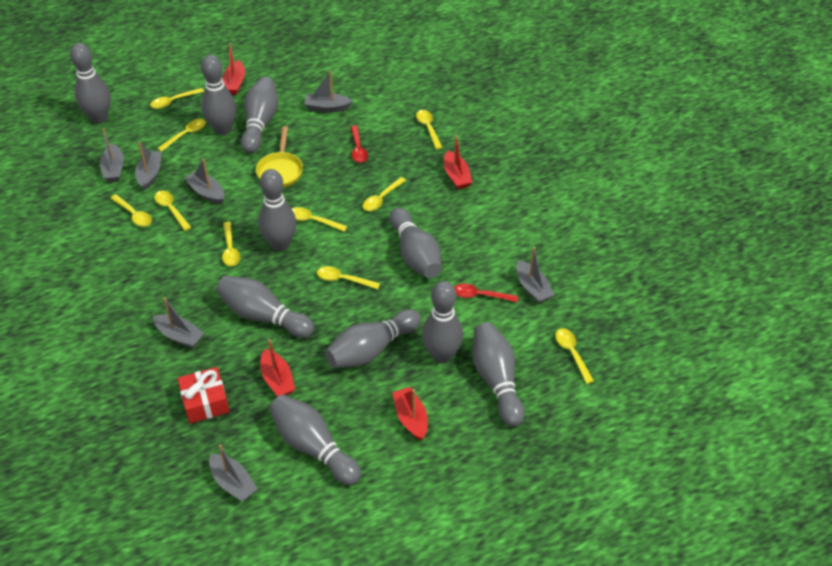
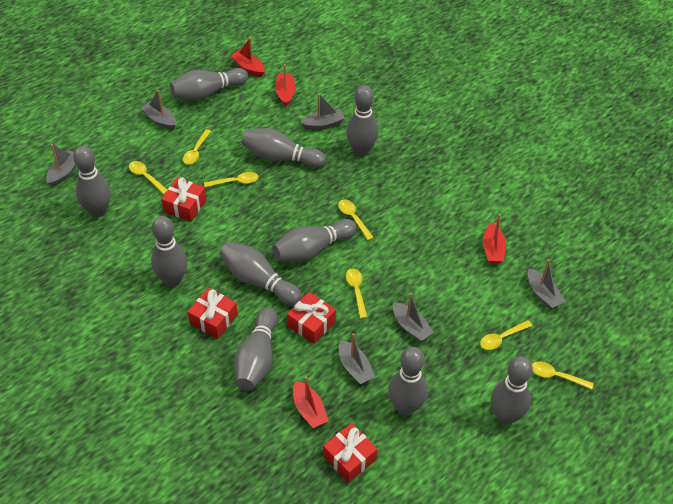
grey boat: 7 -> 6
red gift: 1 -> 4
red spoon: 2 -> 0
yellow pan: 1 -> 0
yellow spoon: 10 -> 7

